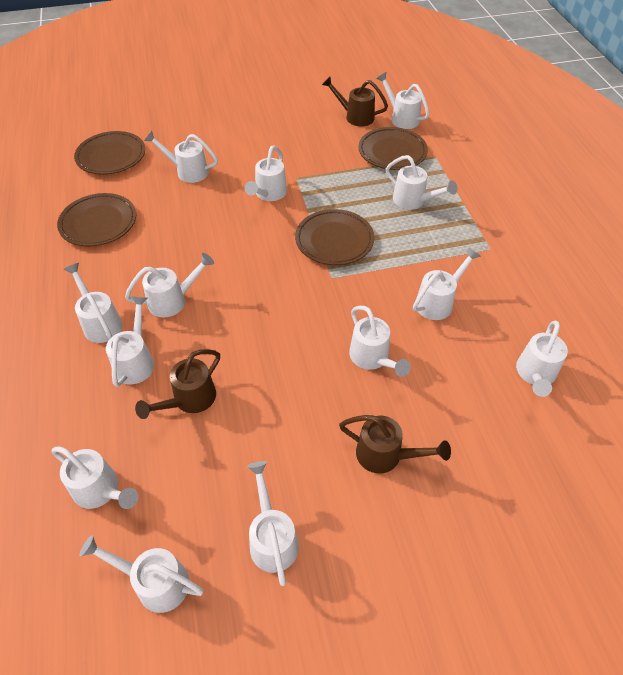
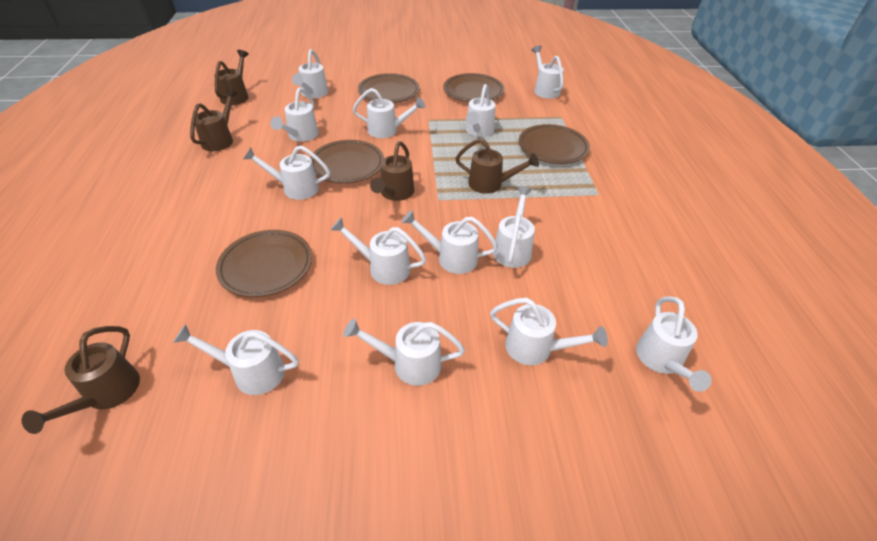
brown plate: 4 -> 5
brown watering can: 3 -> 5

